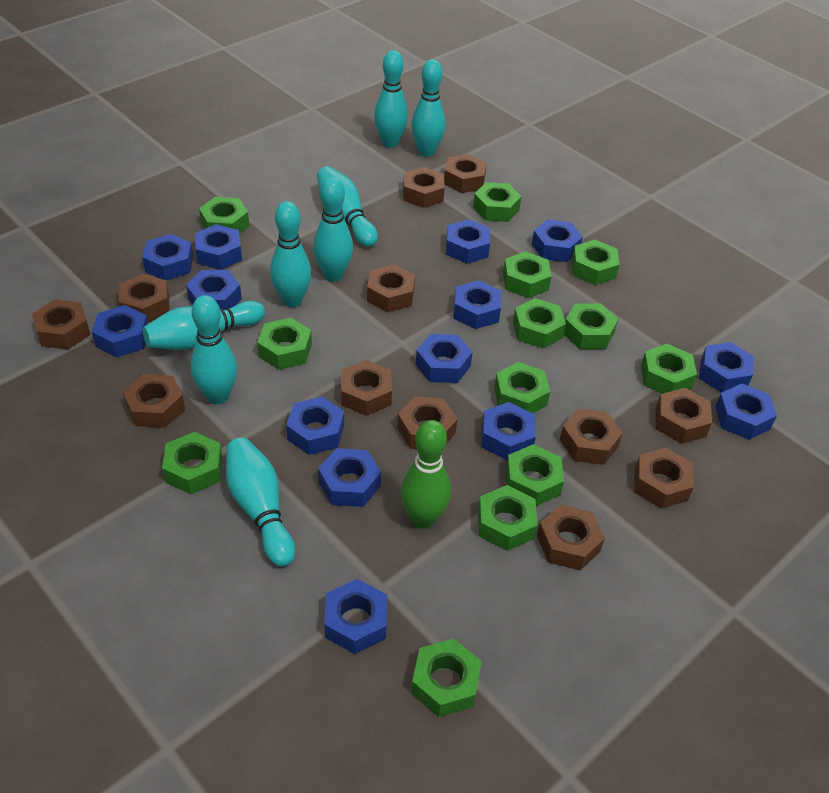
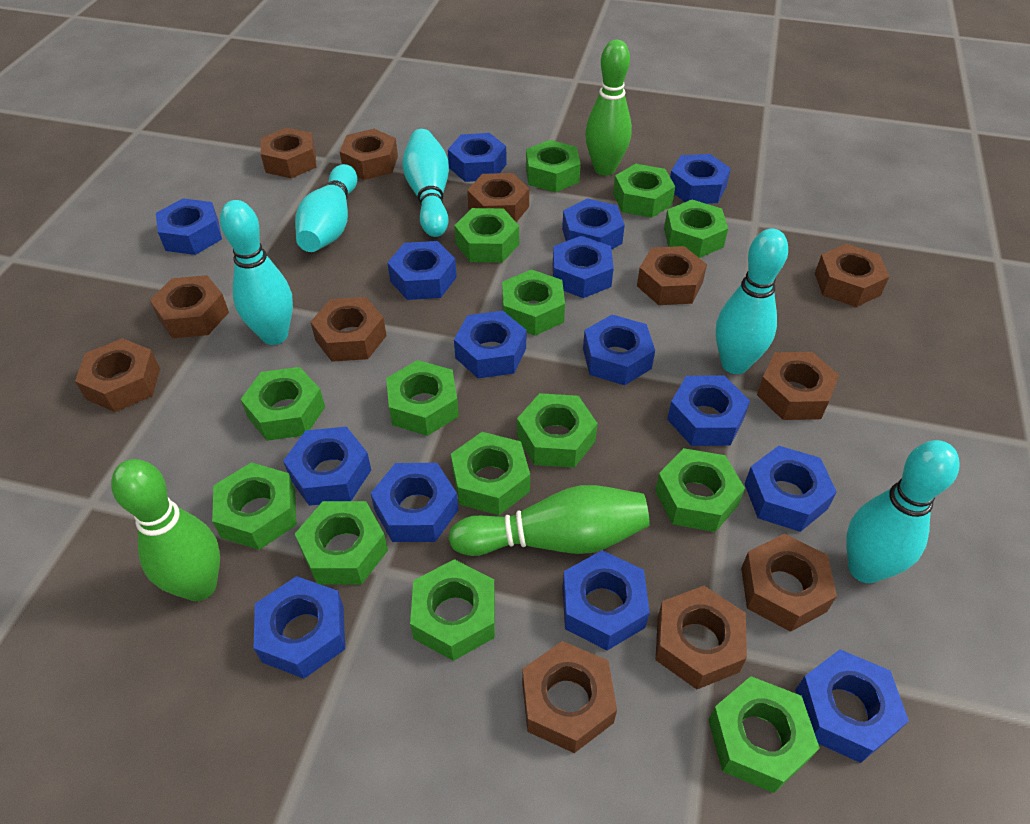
blue nut: 14 -> 15
green bowling pin: 1 -> 3
green nut: 13 -> 14
turquoise bowling pin: 8 -> 5

